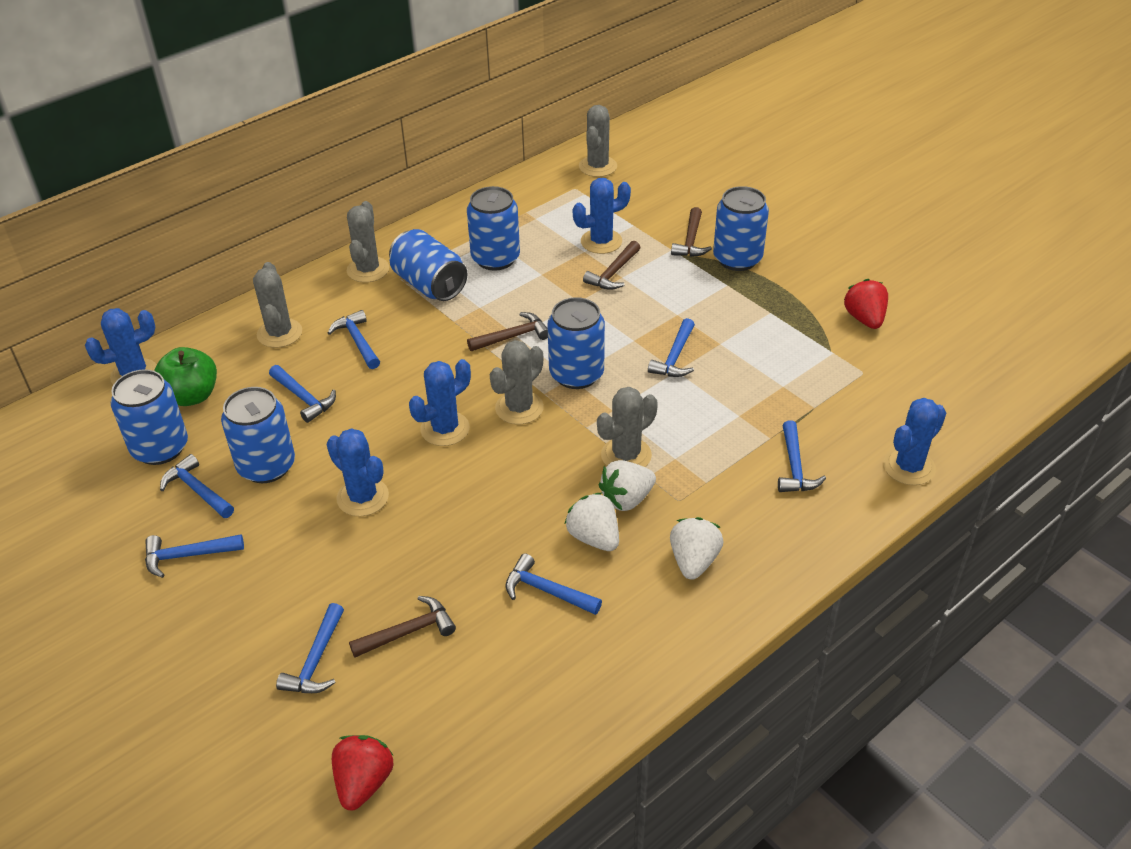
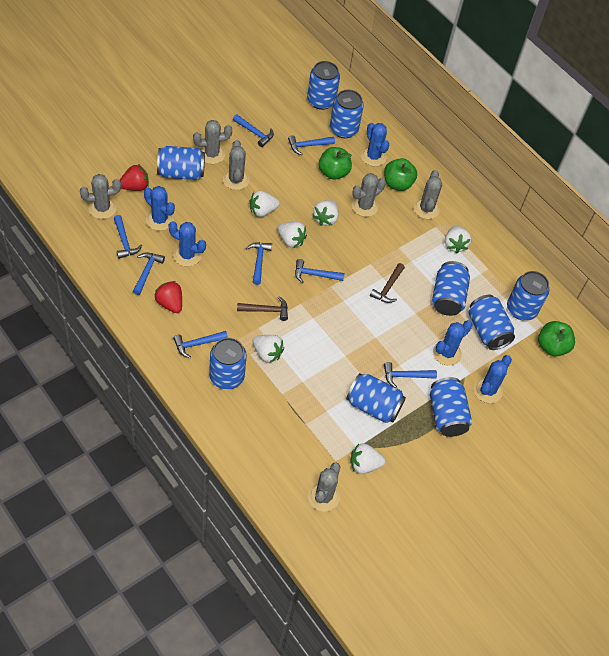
blue can: 6 -> 9
brown hammer: 4 -> 2
green apple: 1 -> 3
grey cactus: 5 -> 6
white strawberry: 3 -> 6

